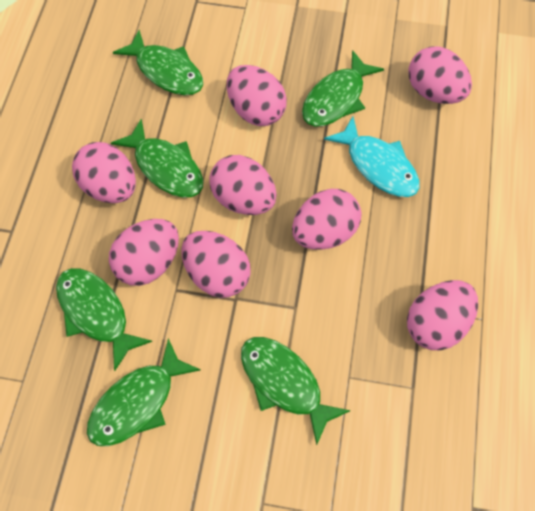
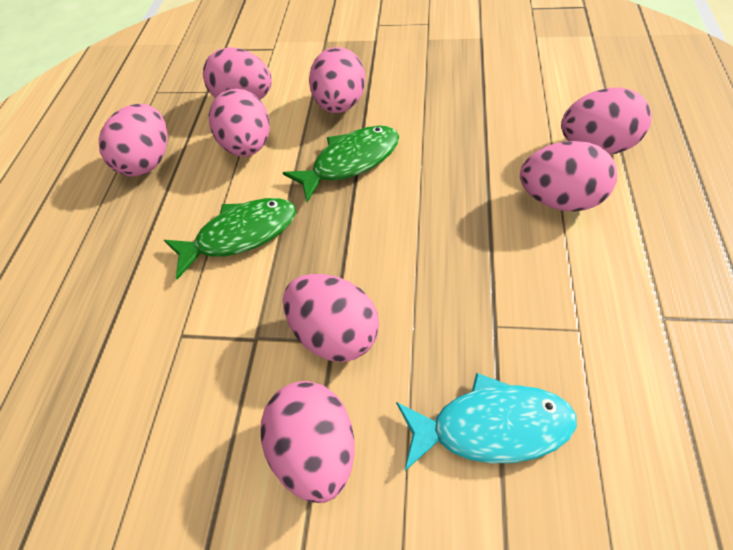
green fish: 6 -> 2

